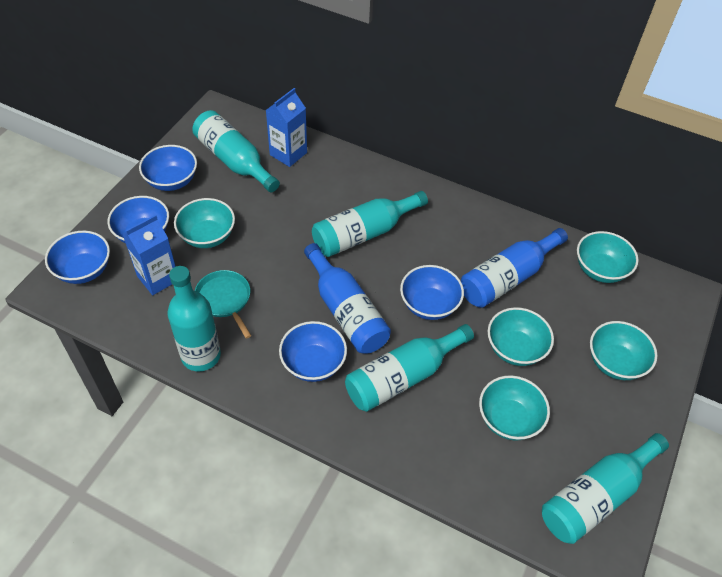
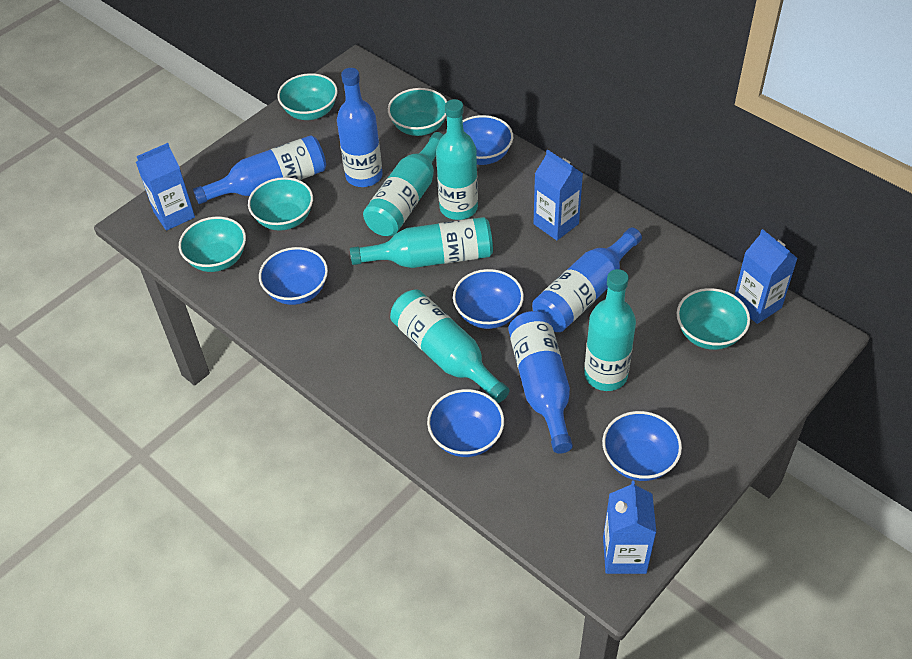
blue bottle: 2 -> 4
blue carton: 2 -> 4
turquoise pan: 1 -> 0

